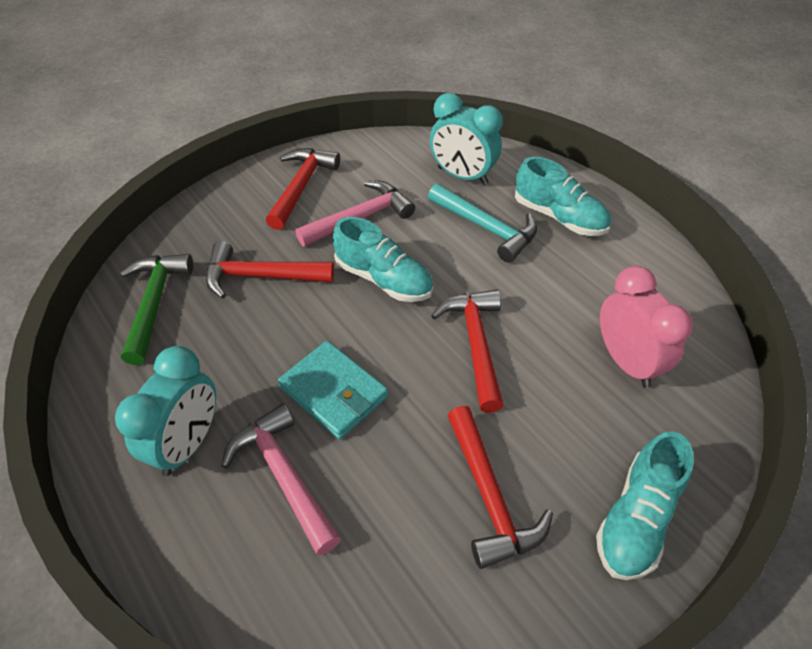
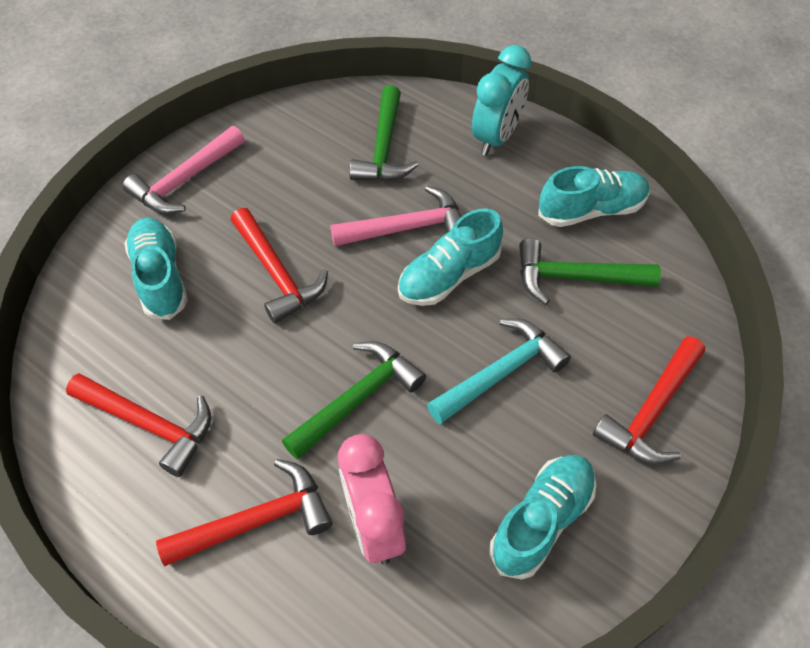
green hammer: 1 -> 3
turquoise clock: 2 -> 1
turquoise shoe: 3 -> 4
turquoise wallet: 1 -> 0

